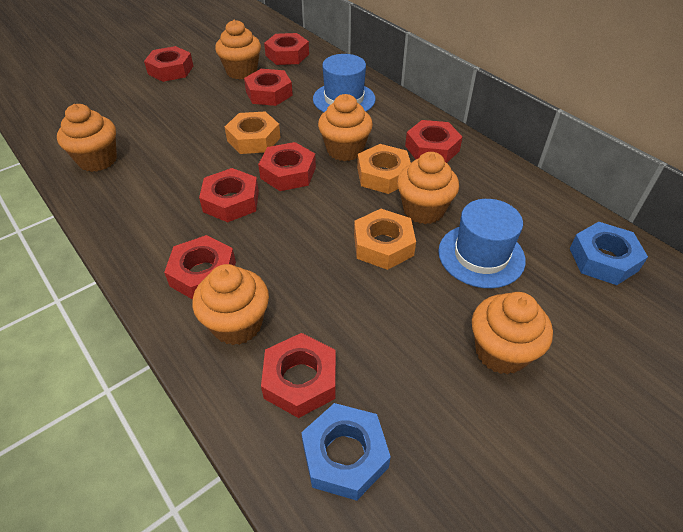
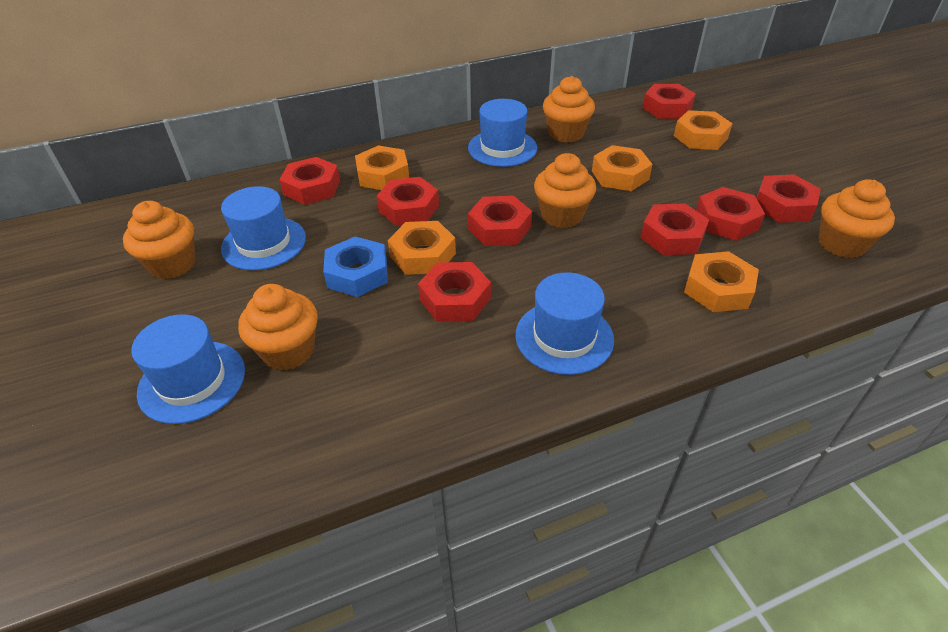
blue hat: 2 -> 4
blue nut: 2 -> 1
orange cupcake: 6 -> 5
orange nut: 3 -> 5

